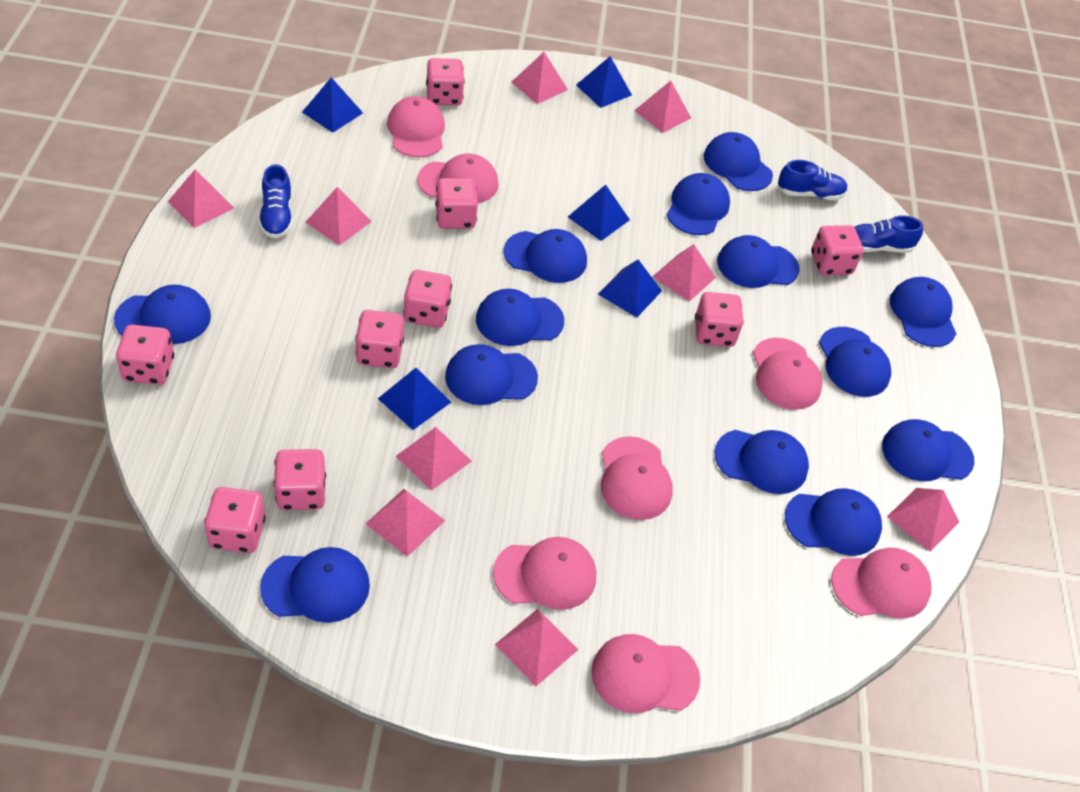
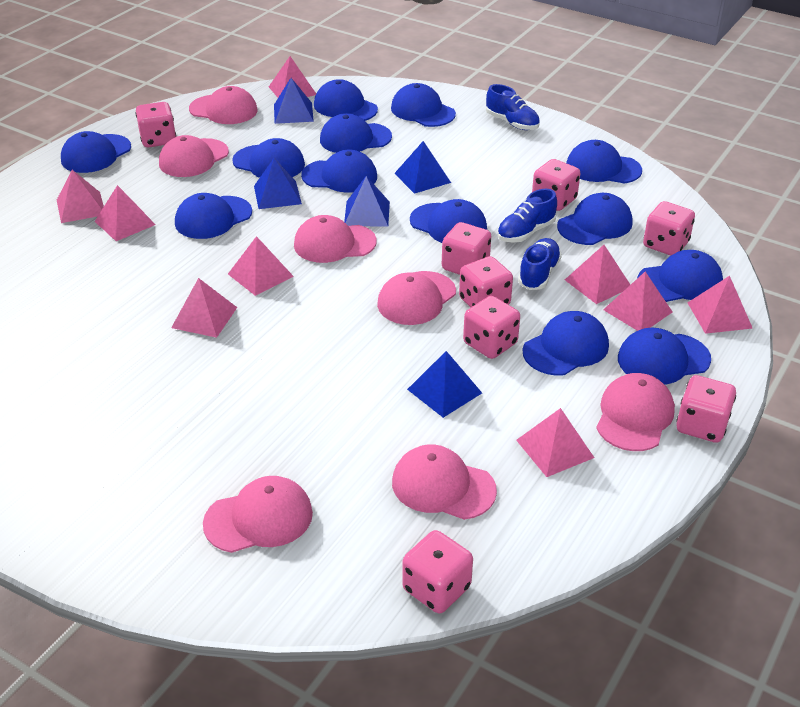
pink dice: 9 -> 8

